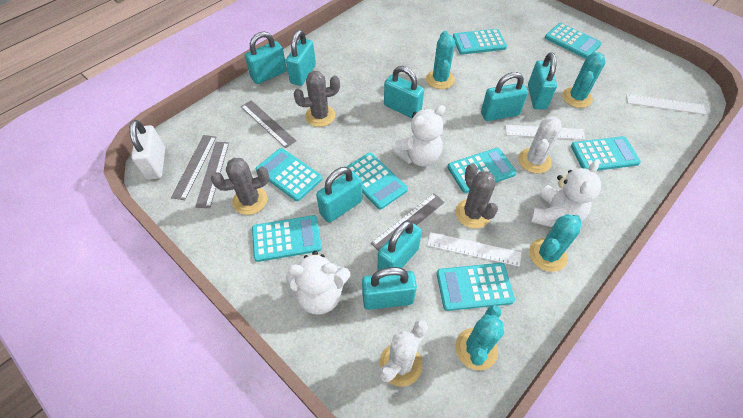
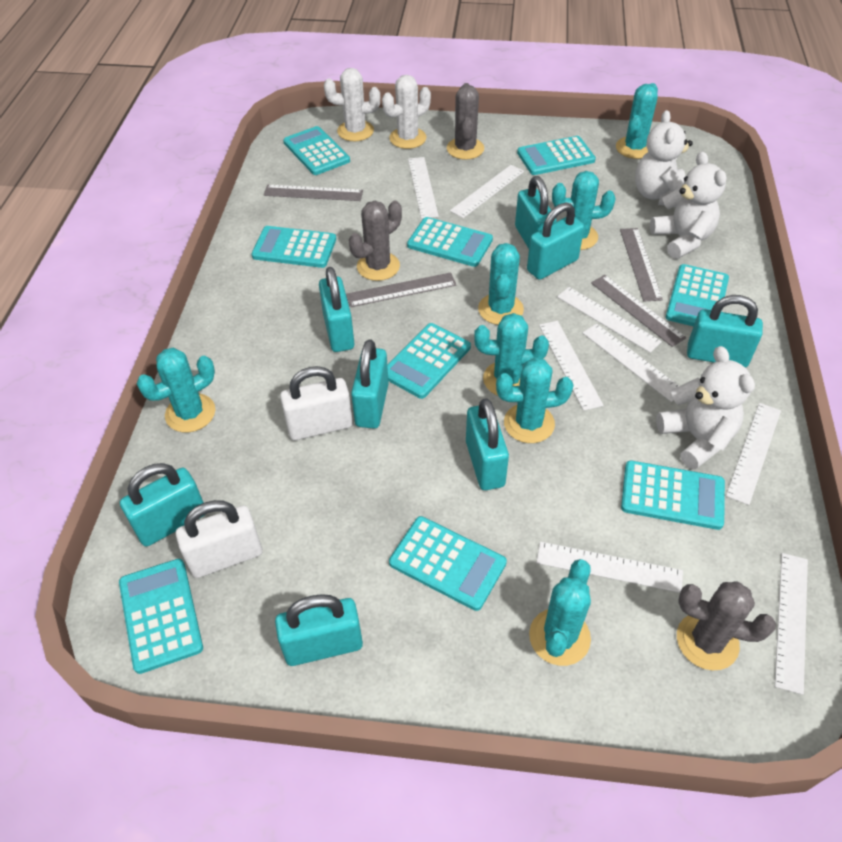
turquoise cactus: 4 -> 7
turquoise calculator: 8 -> 9
white padlock: 1 -> 2
white ruler: 3 -> 8

